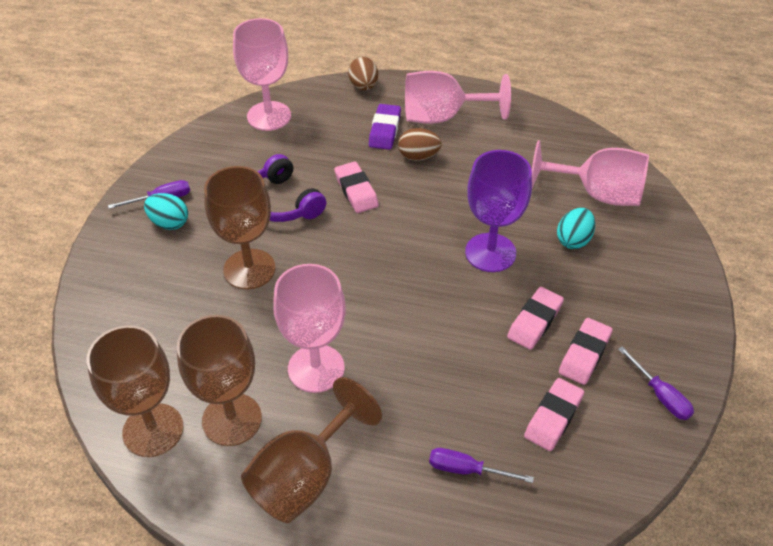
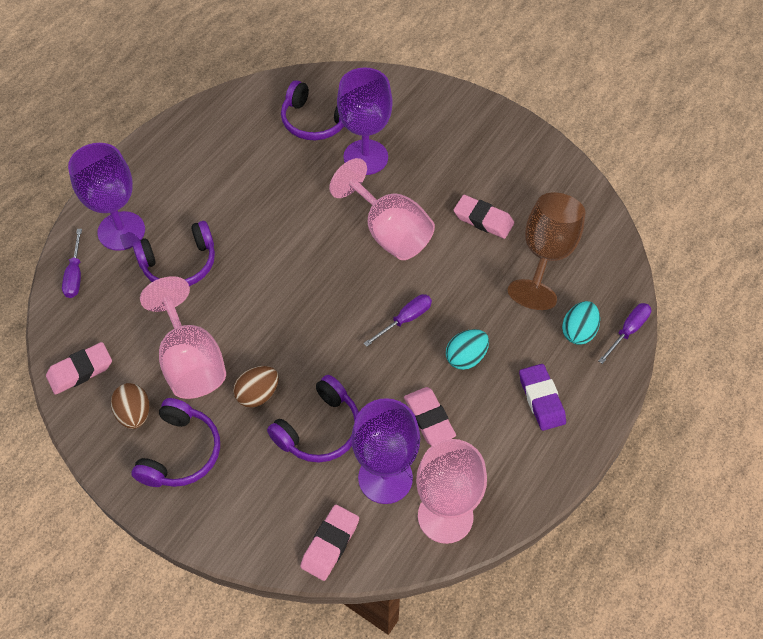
brown goblet: 4 -> 1
pink goblet: 4 -> 3
purple goblet: 1 -> 3
purple headphones: 1 -> 4

